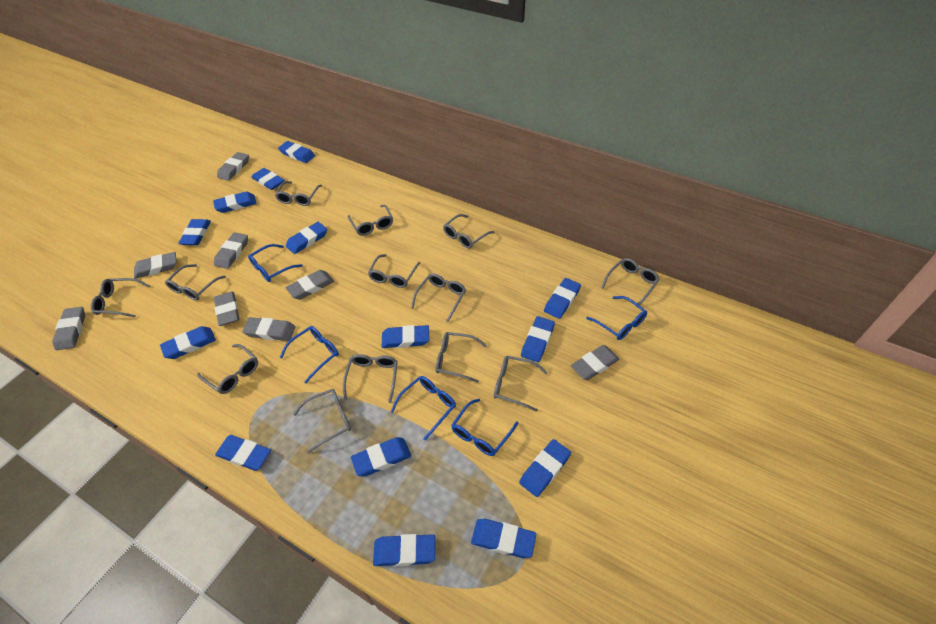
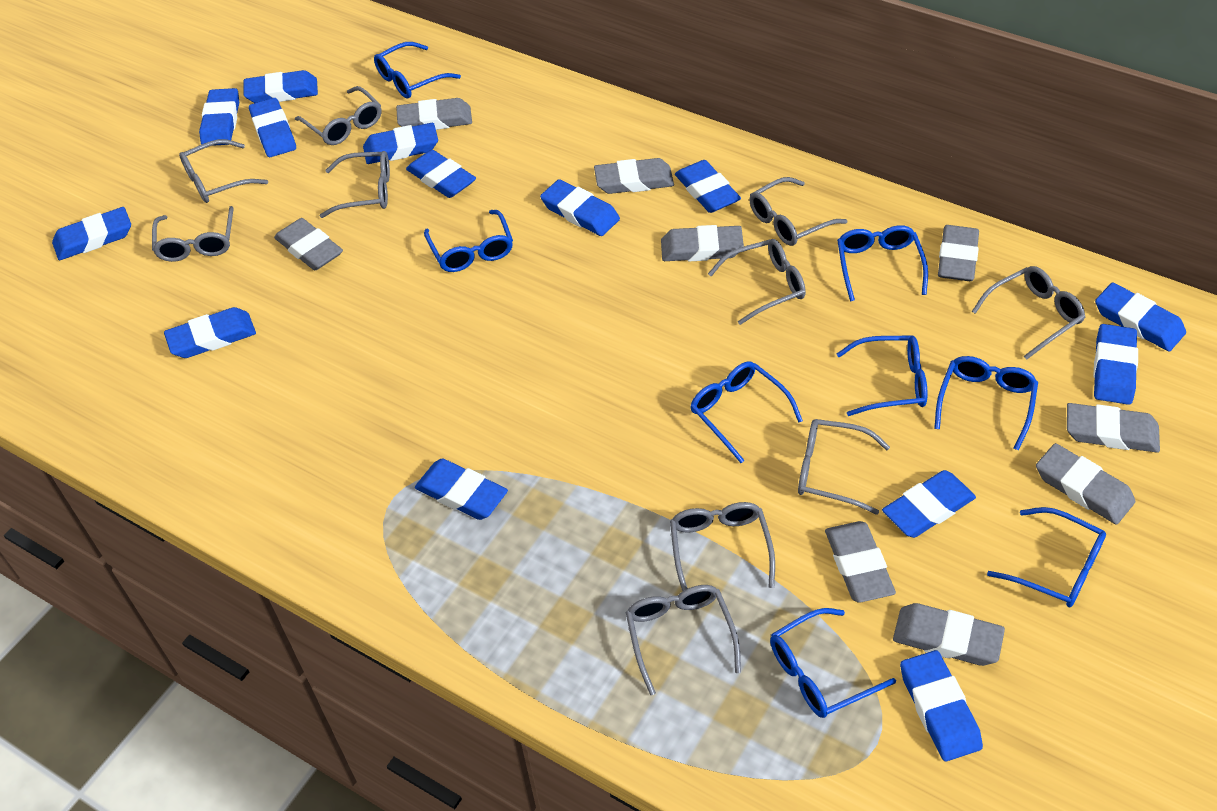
blue glasses: 5 -> 8
grey eraser: 8 -> 9
grey glasses: 13 -> 10

